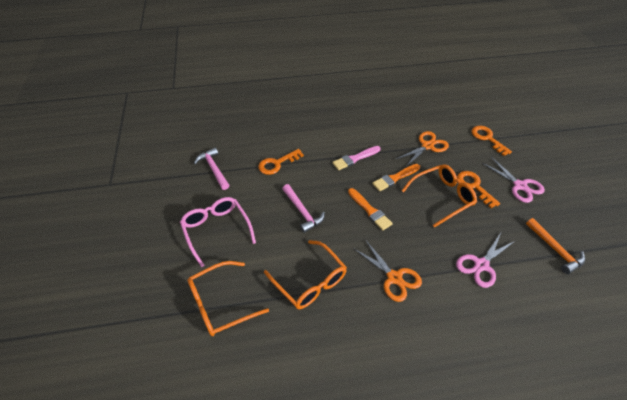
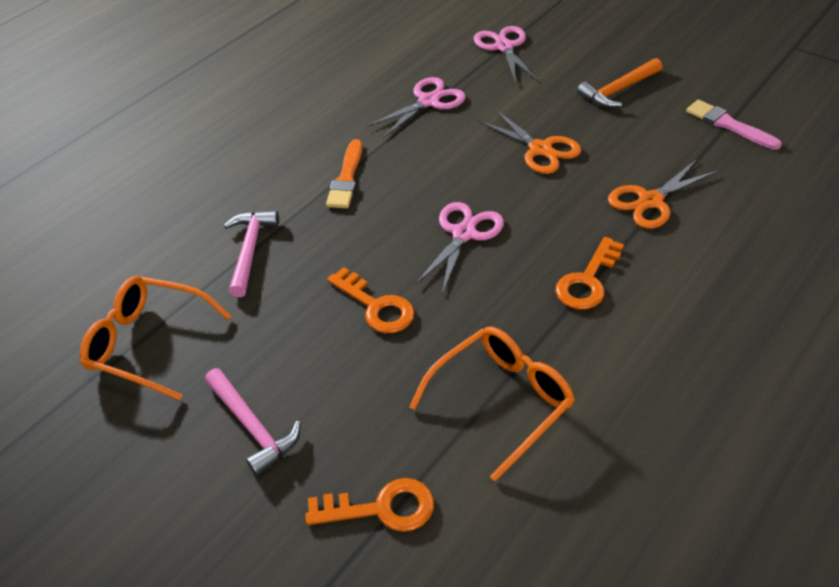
orange brush: 2 -> 1
orange glasses: 3 -> 2
pink glasses: 1 -> 0
pink scissors: 2 -> 3

